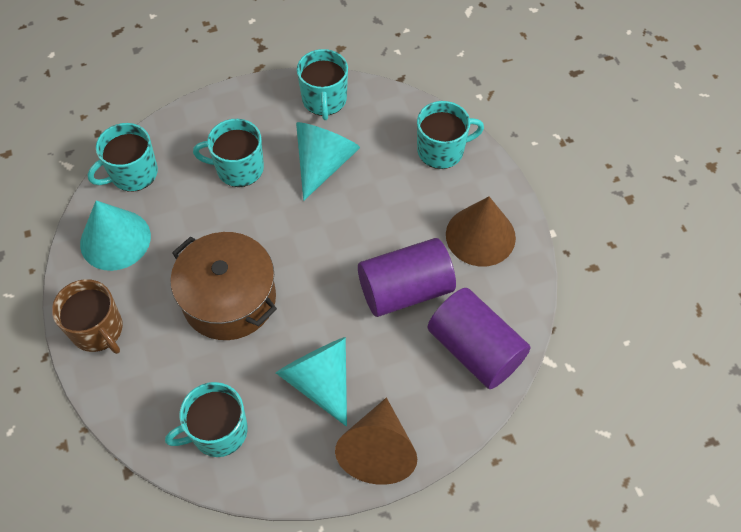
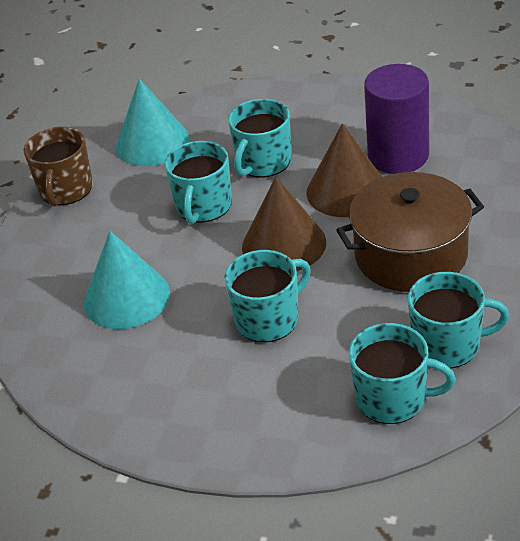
purple cylinder: 2 -> 1
turquoise cone: 3 -> 2

